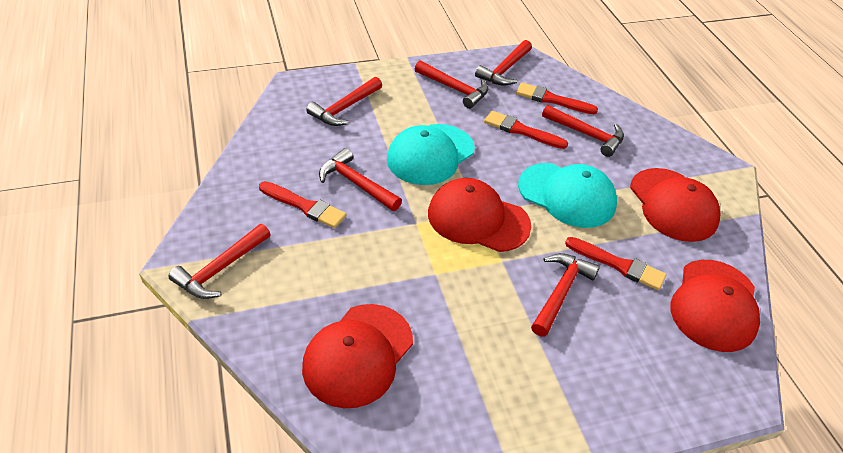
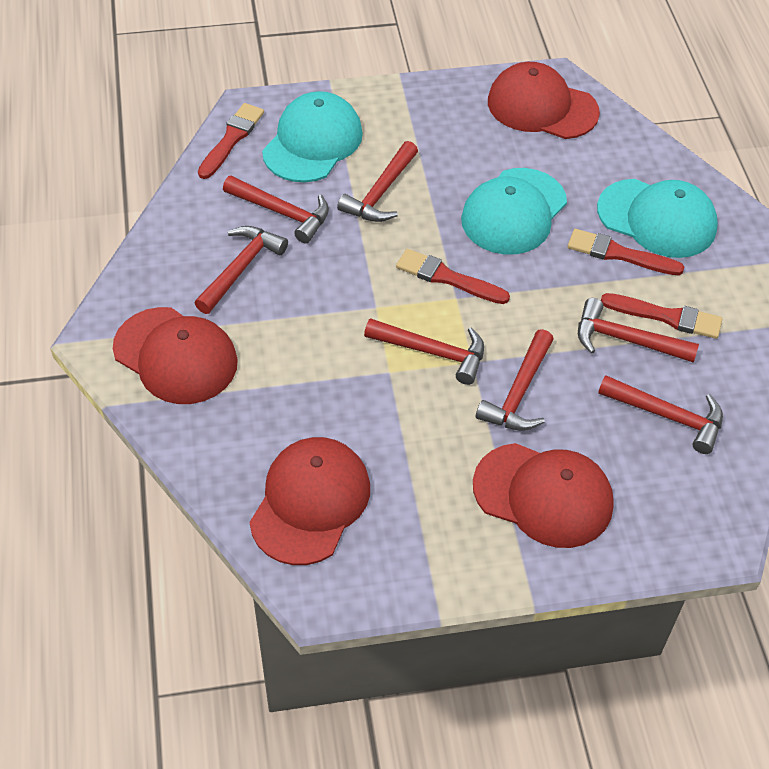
turquoise cap: 2 -> 3

